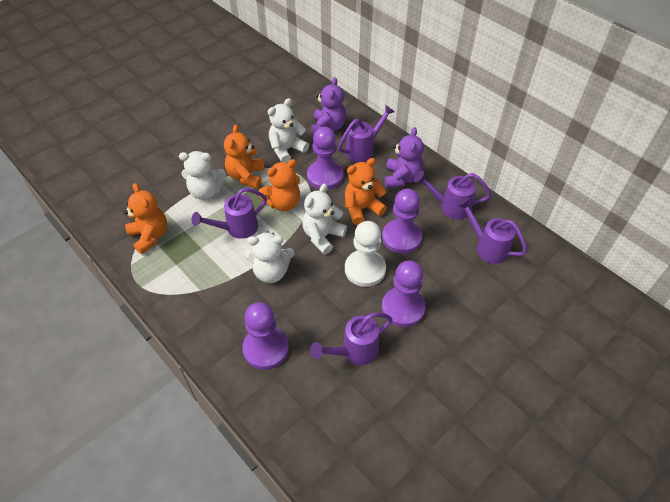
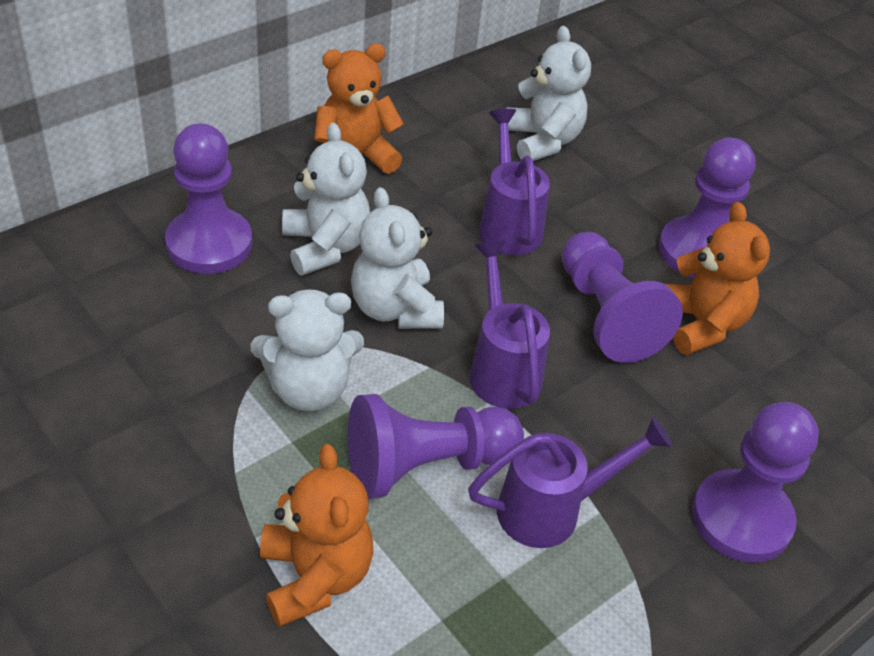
orange teddy bear: 4 -> 3
purple pawn: 4 -> 5
purple teddy bear: 2 -> 0
purple watering can: 5 -> 3
white pawn: 1 -> 0

